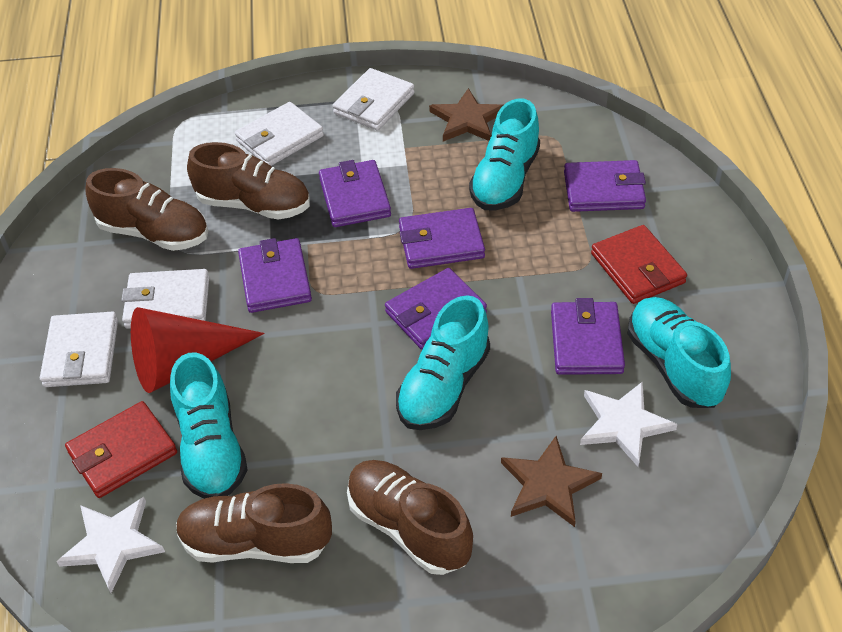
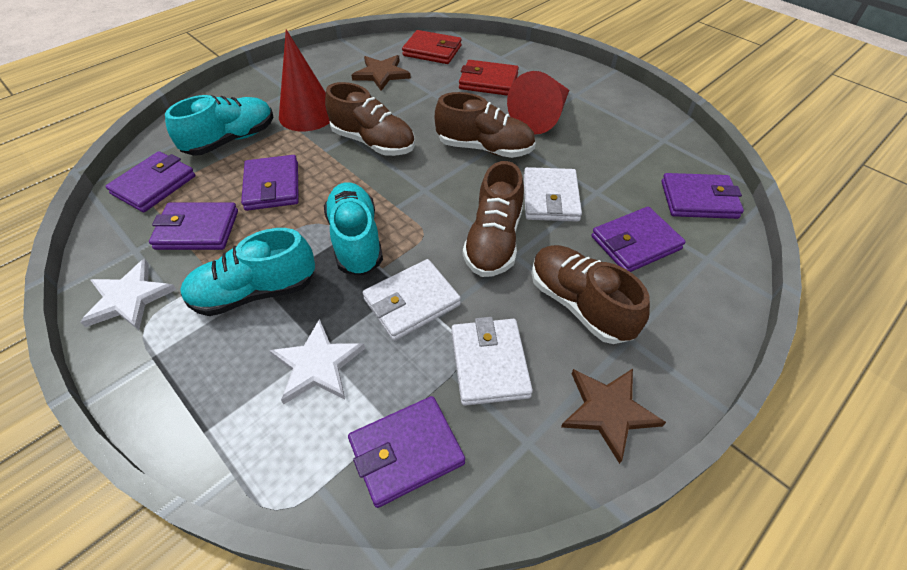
red cone: 1 -> 2
turquoise shoe: 4 -> 3
white wallet: 4 -> 3

